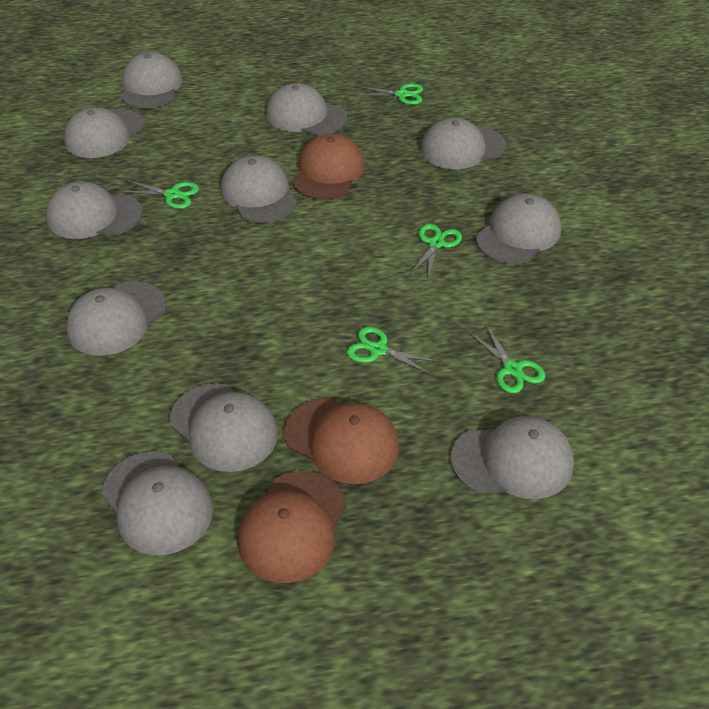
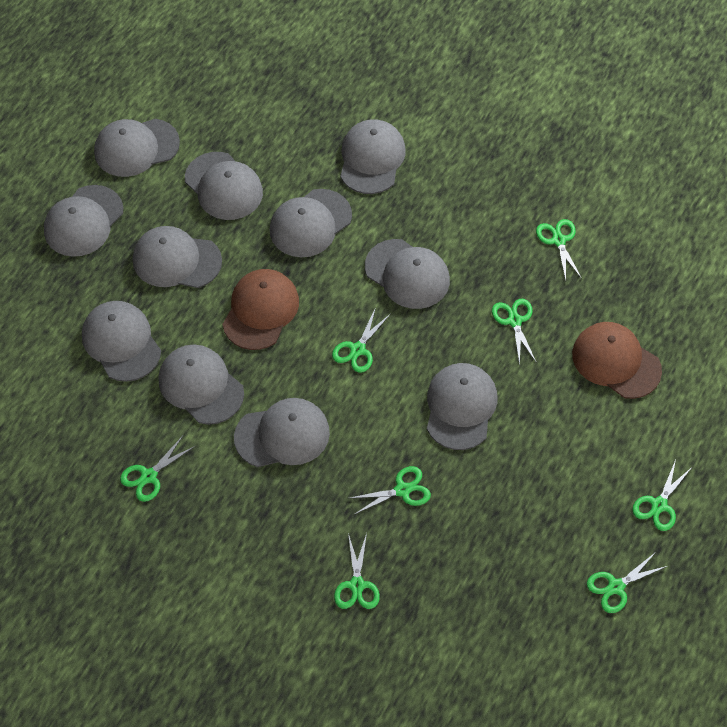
brown cap: 3 -> 2
green scissors: 5 -> 8

